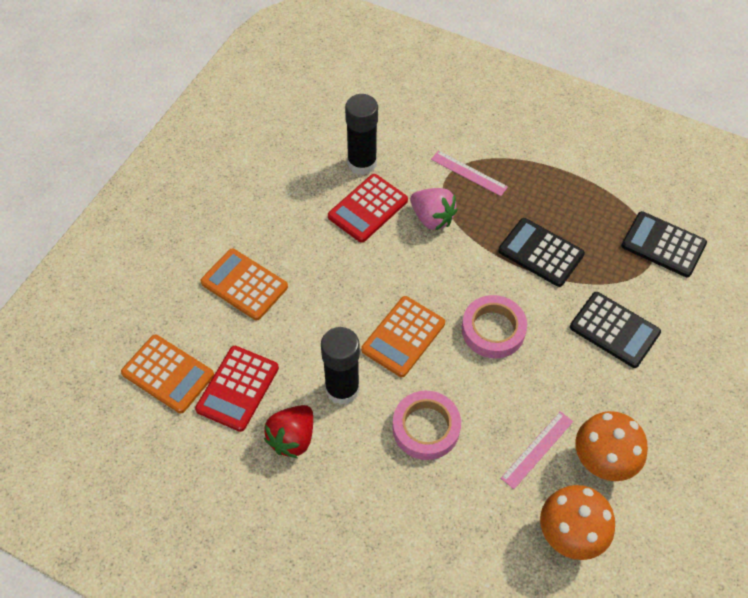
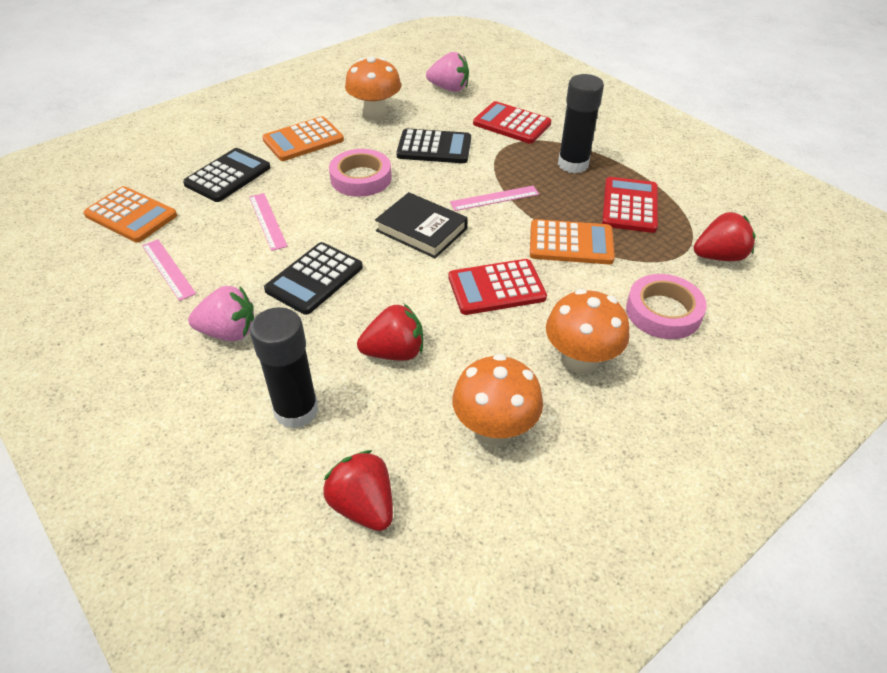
black book: 0 -> 1
orange mushroom: 2 -> 3
pink ruler: 2 -> 3
pink strawberry: 1 -> 2
red calculator: 2 -> 3
red strawberry: 1 -> 3

